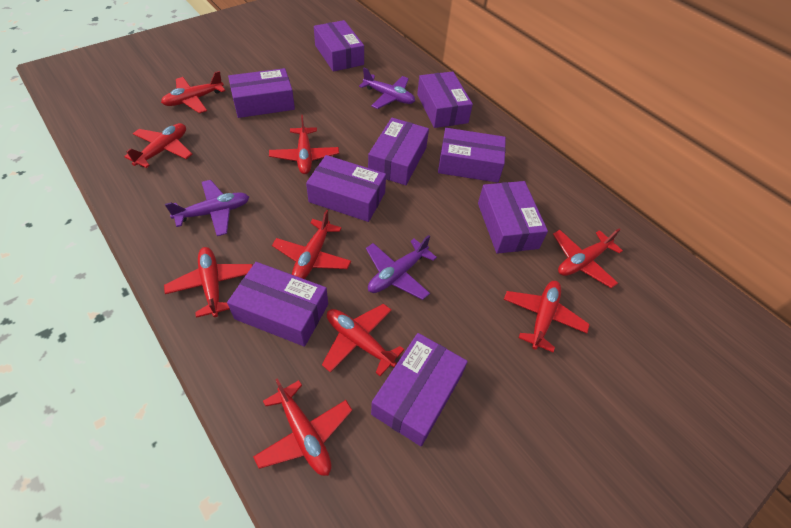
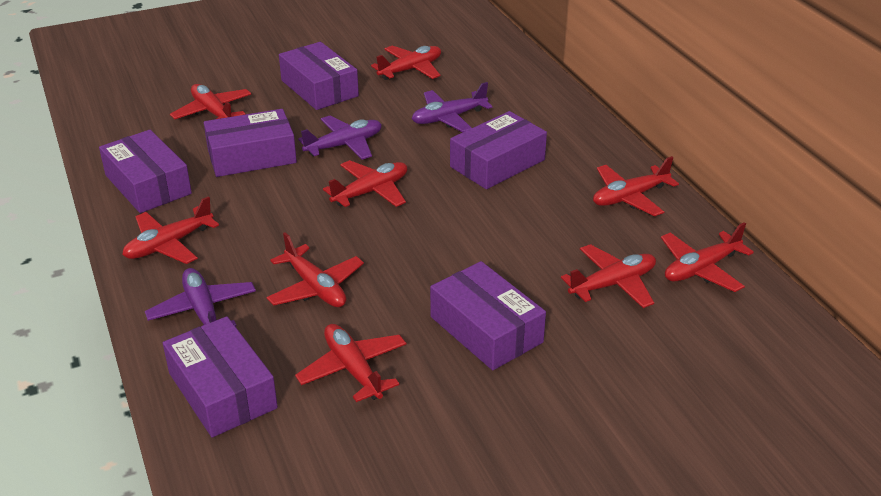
purple box: 9 -> 6

